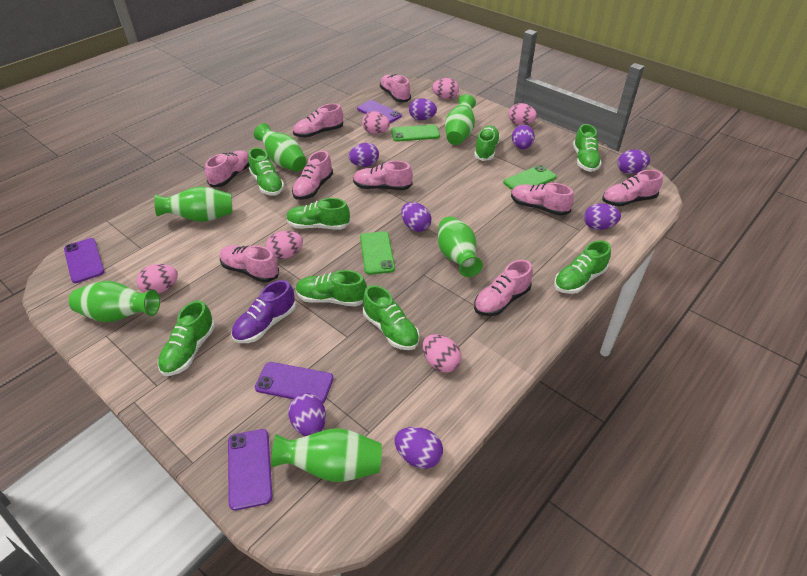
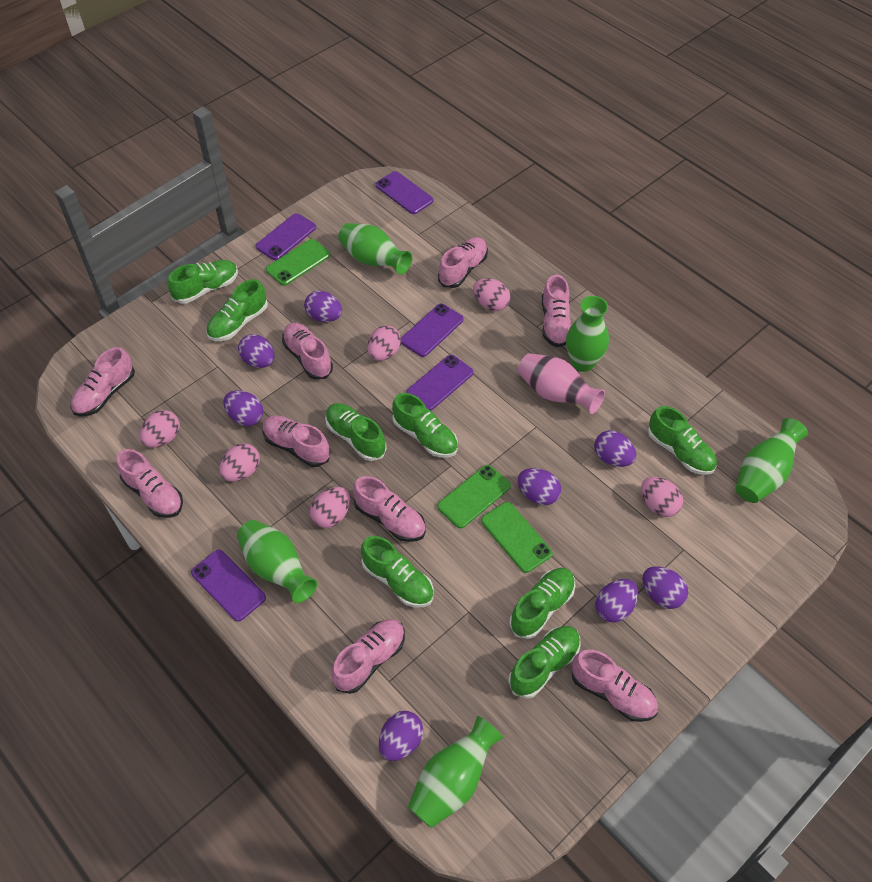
green vase: 6 -> 5
pink vase: 0 -> 1
purple phone: 4 -> 5
purple shoe: 1 -> 0

